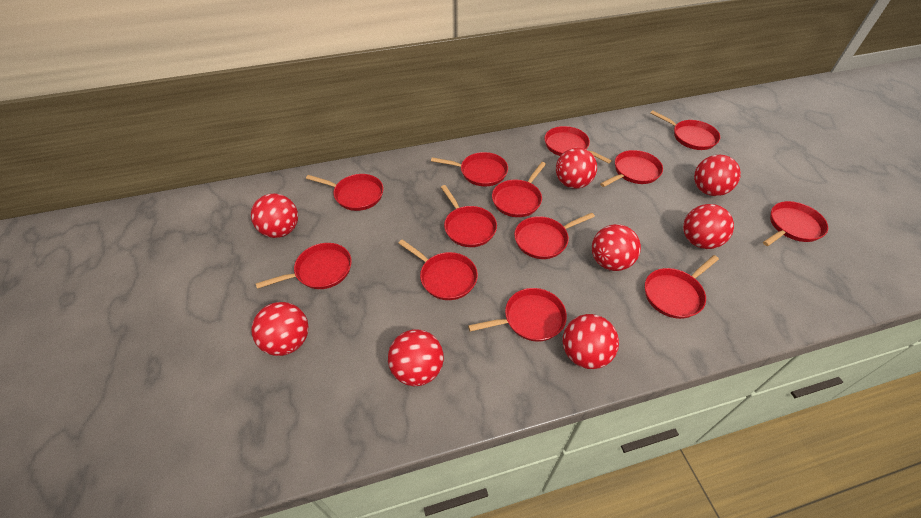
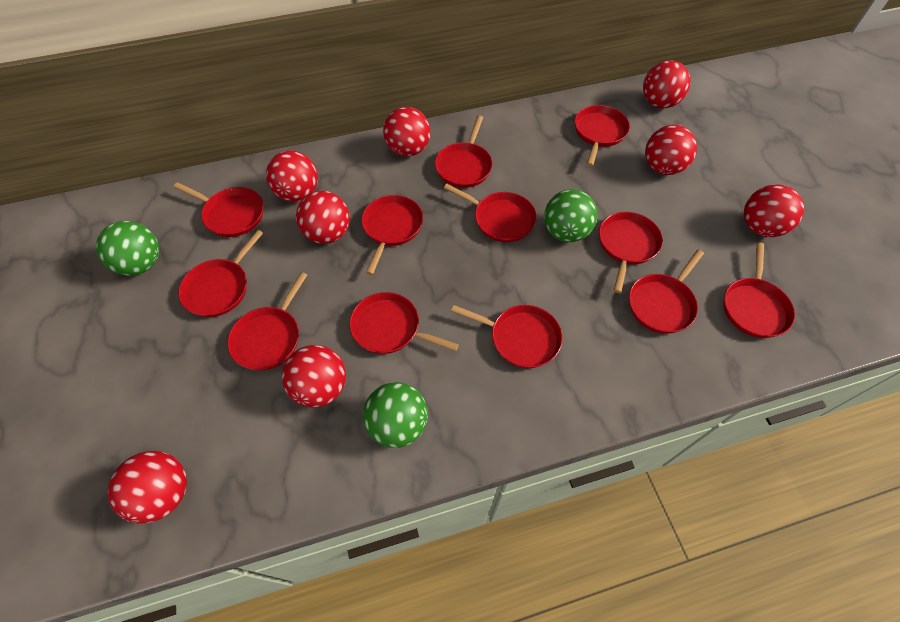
green ball: 0 -> 3
red pan: 13 -> 12

